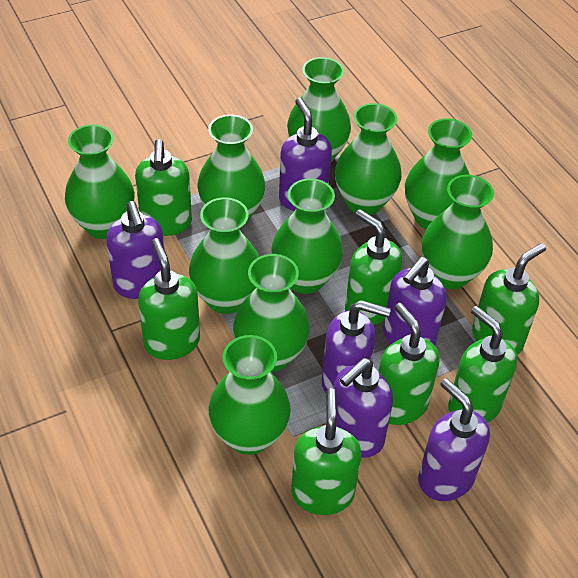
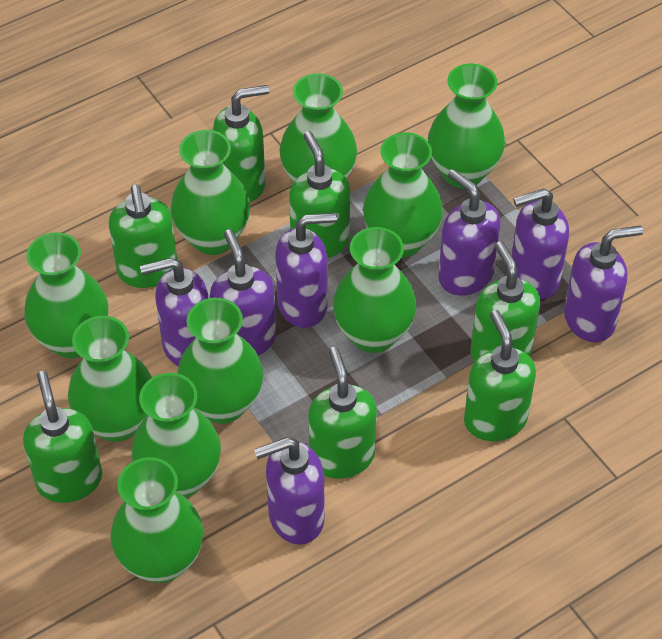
purple soap dispenser: 6 -> 7

